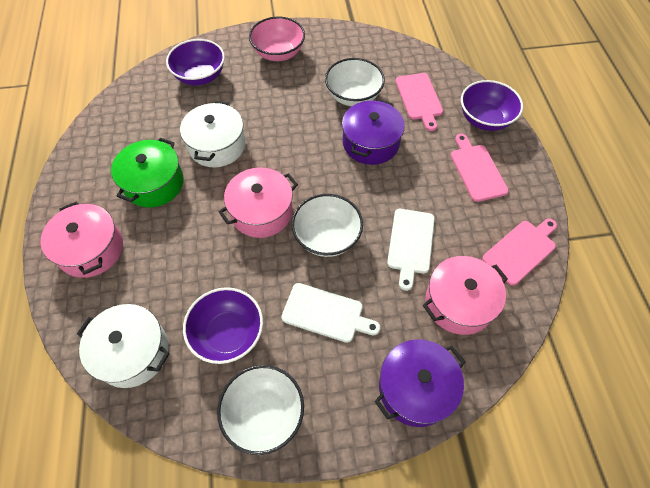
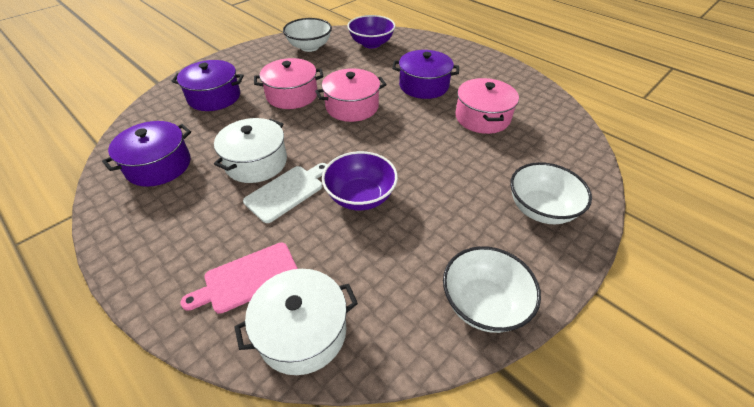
green pot: 1 -> 0
pink bowl: 1 -> 0
pink cutting board: 3 -> 1
purple bowl: 3 -> 2
purple pot: 2 -> 3
white cutting board: 2 -> 1

